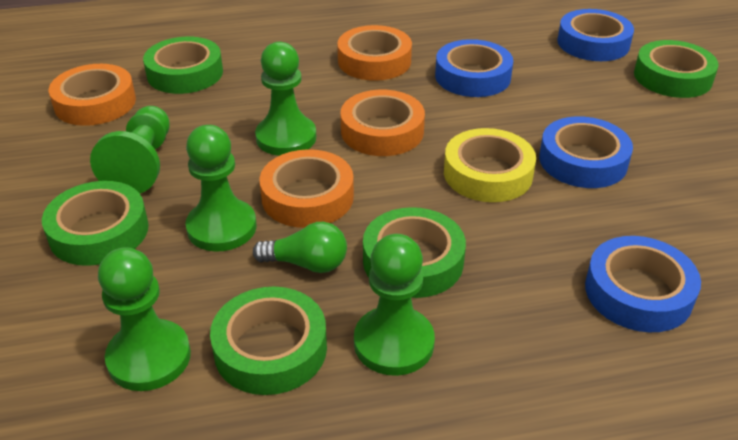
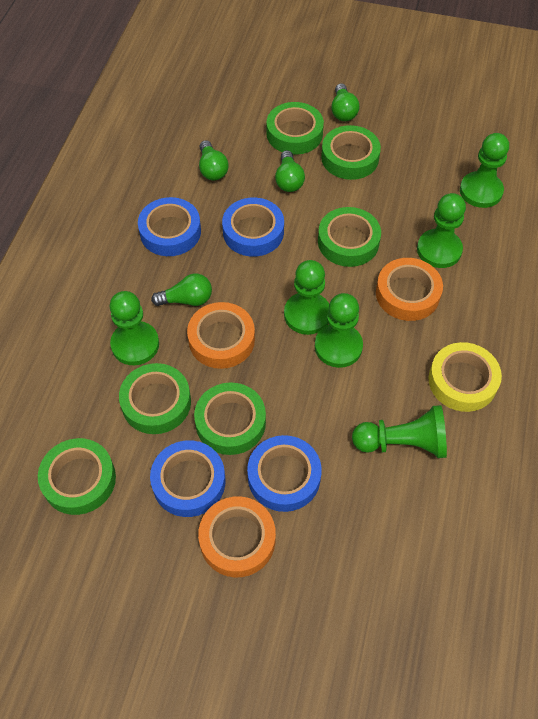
green light bulb: 1 -> 4
green pawn: 5 -> 6
green tape: 5 -> 6
orange tape: 4 -> 3

